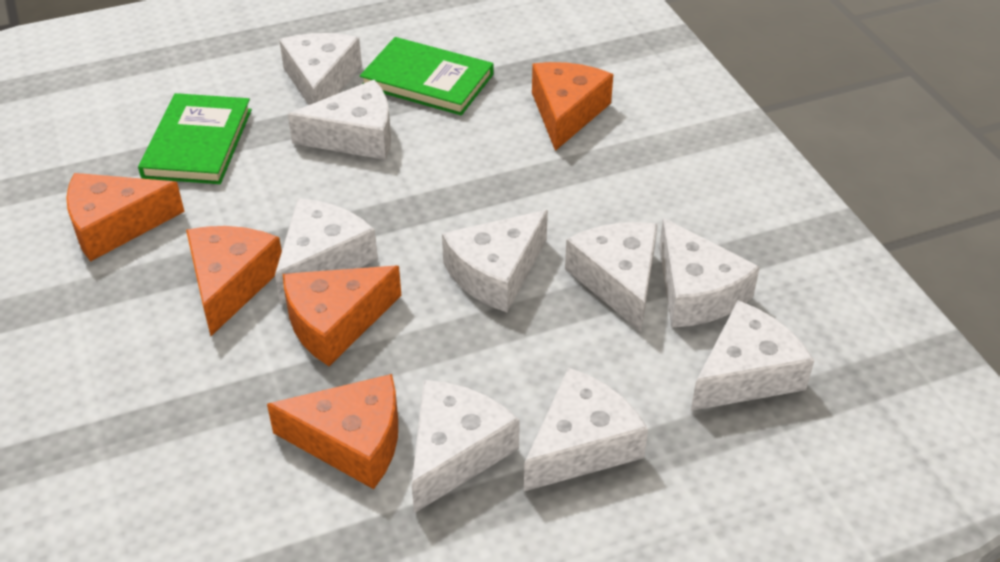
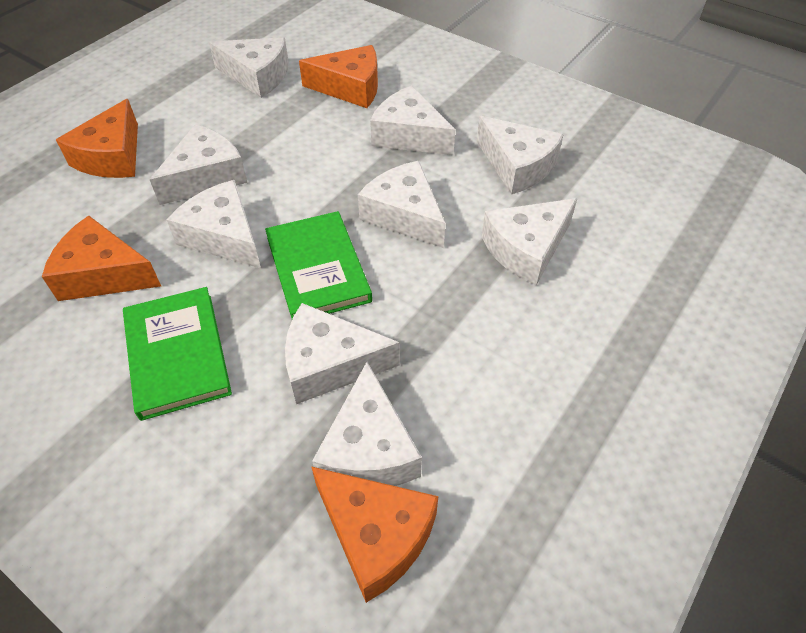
orange cheese: 5 -> 4

